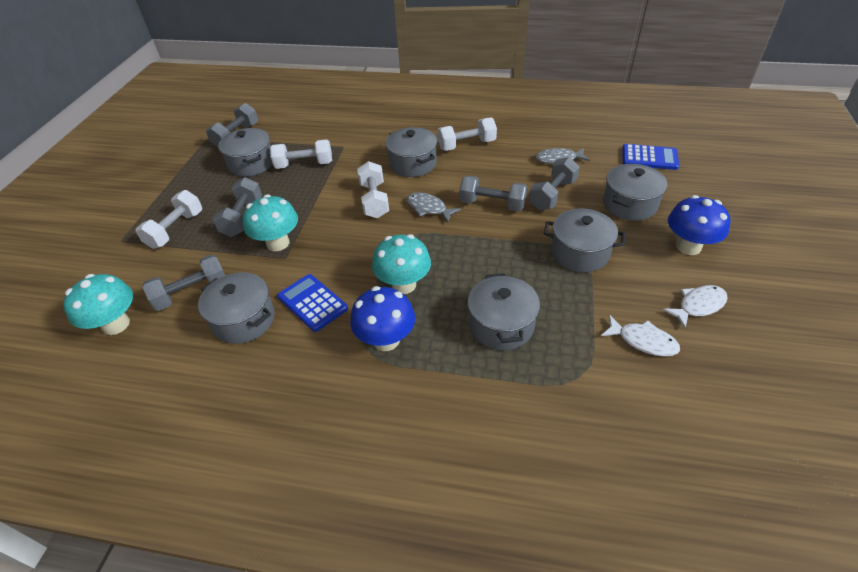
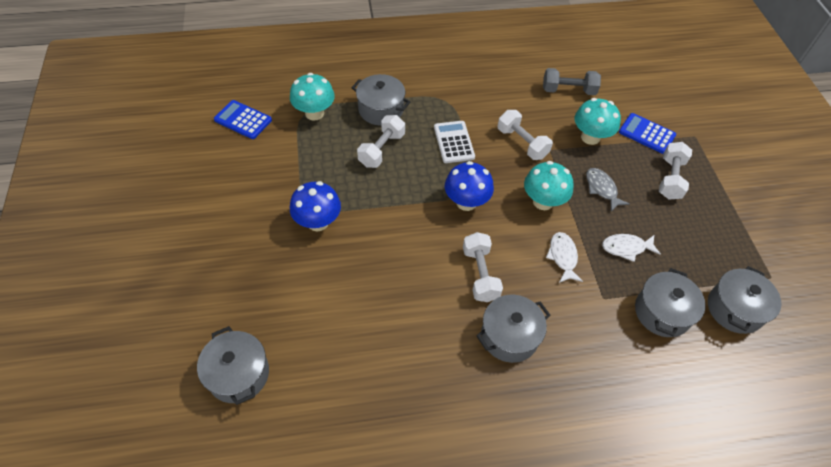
grey dumbbell: 5 -> 1
grey fish: 2 -> 1
grey pot: 6 -> 5
white calculator: 0 -> 1

